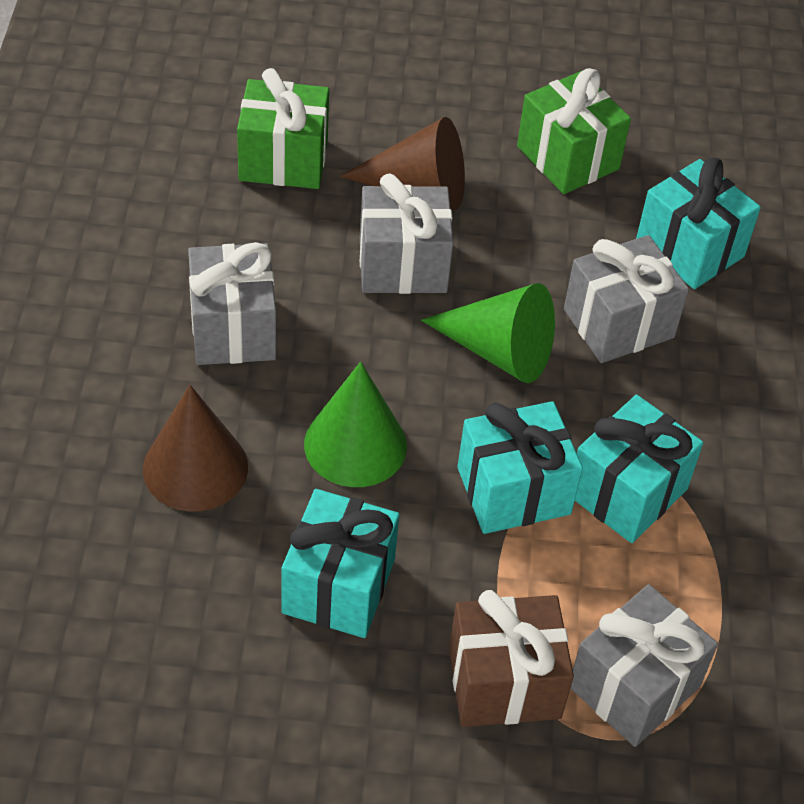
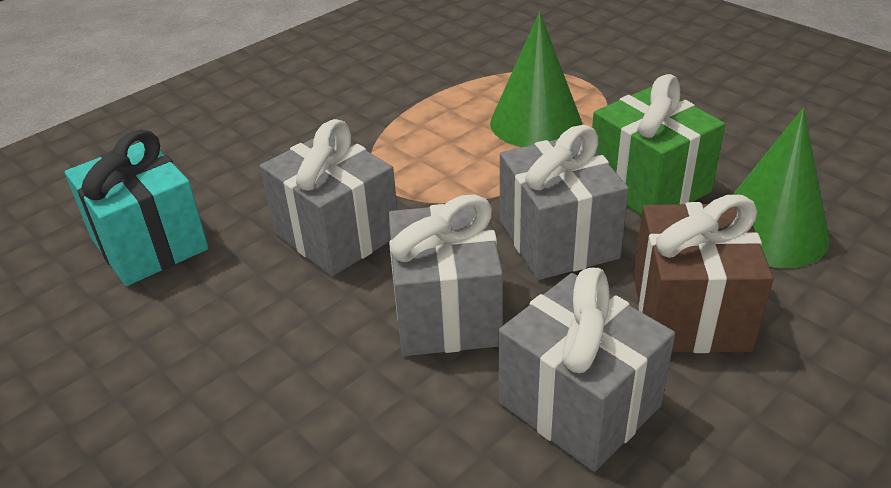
brown cone: 2 -> 0
green gift: 2 -> 1
turquoise gift: 4 -> 1

